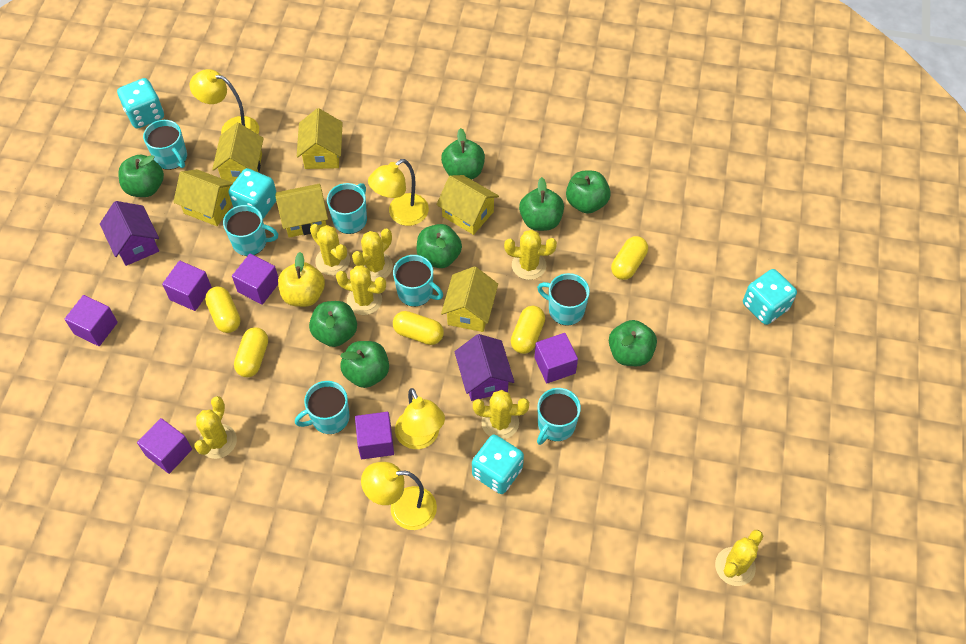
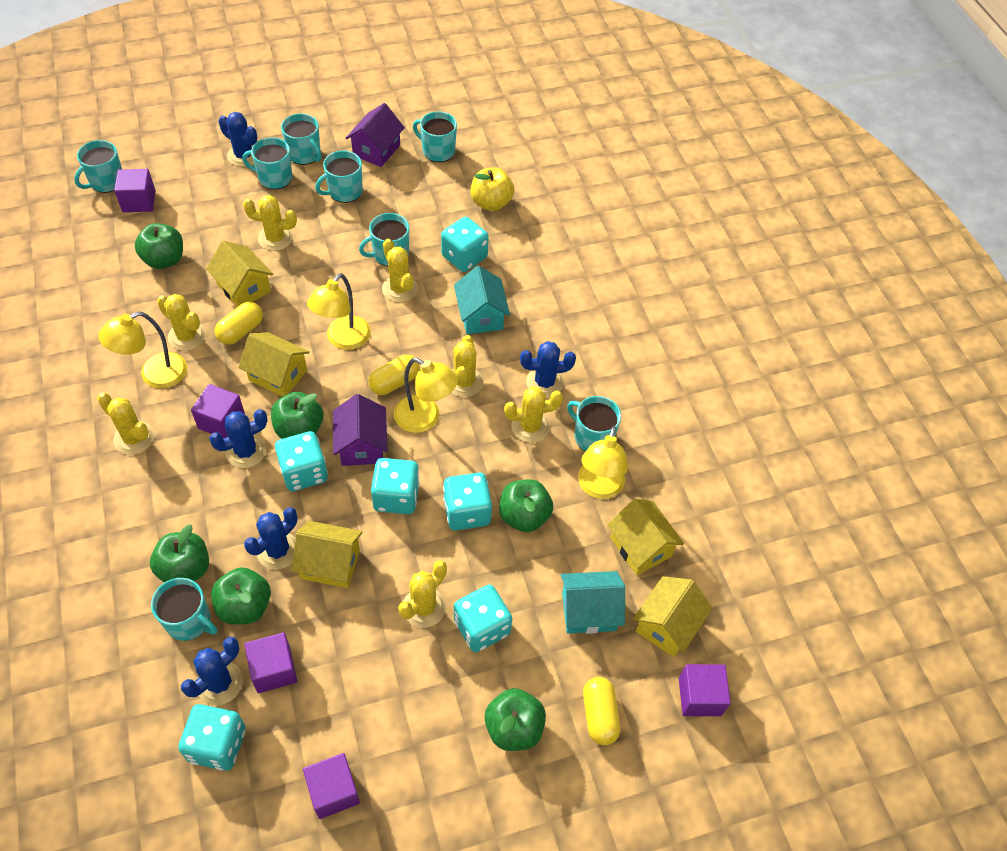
blue cactus: 0 -> 5
green apple: 8 -> 6
purple cube: 6 -> 5
turquoise dice: 4 -> 6
turquoise house: 0 -> 2
turquoise mug: 7 -> 8
yellow capsule: 5 -> 3
yellow house: 6 -> 5

